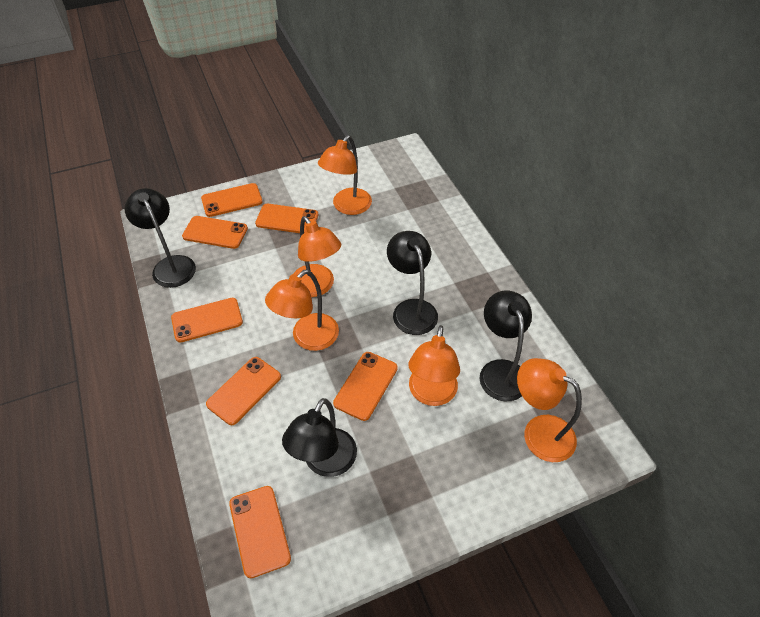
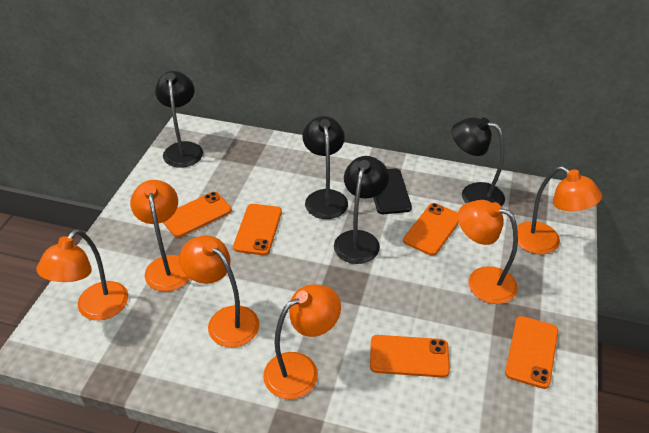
black phone: 0 -> 1
orange lamp: 5 -> 6
orange phone: 7 -> 5

